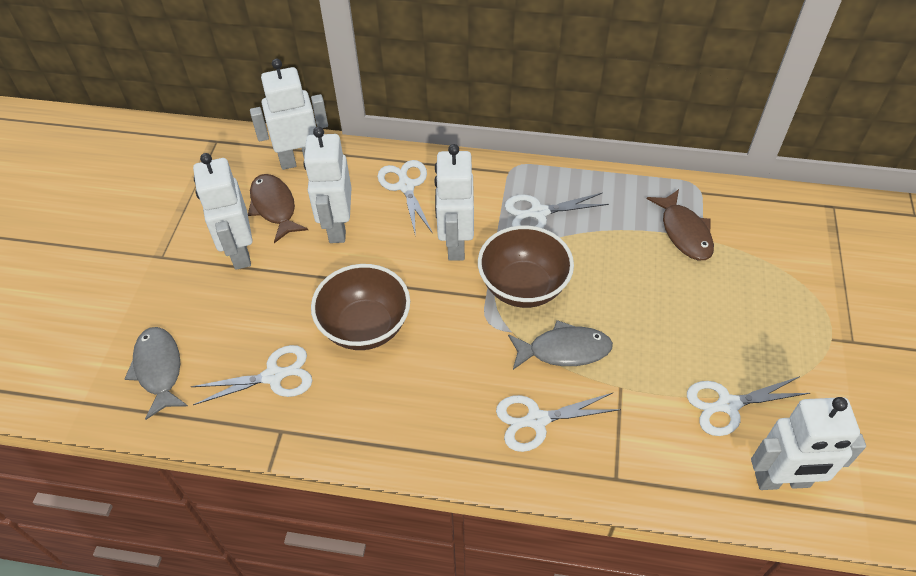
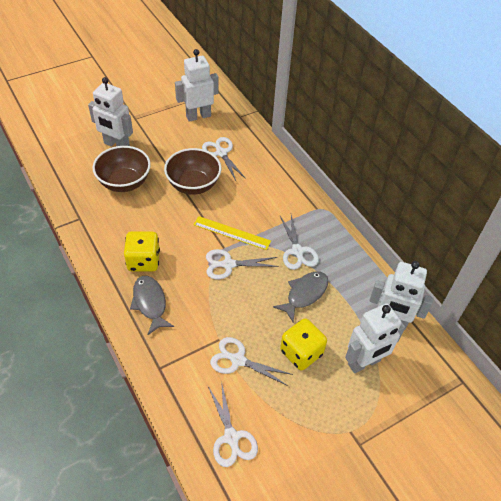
brown fish: 2 -> 0
white robot: 5 -> 4
yellow dice: 0 -> 2
yellow ruler: 0 -> 1

